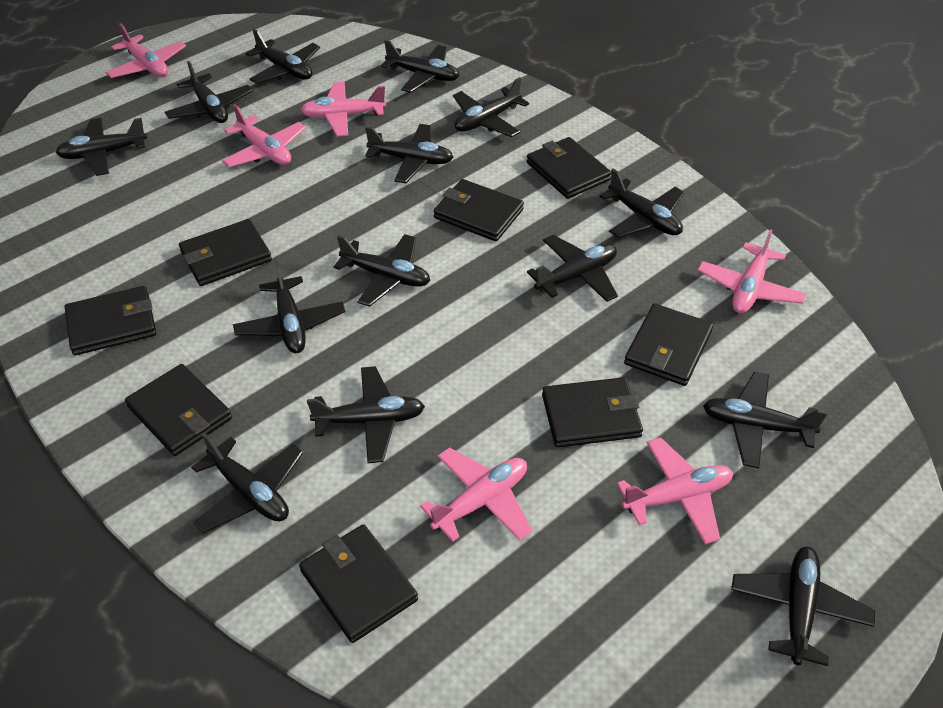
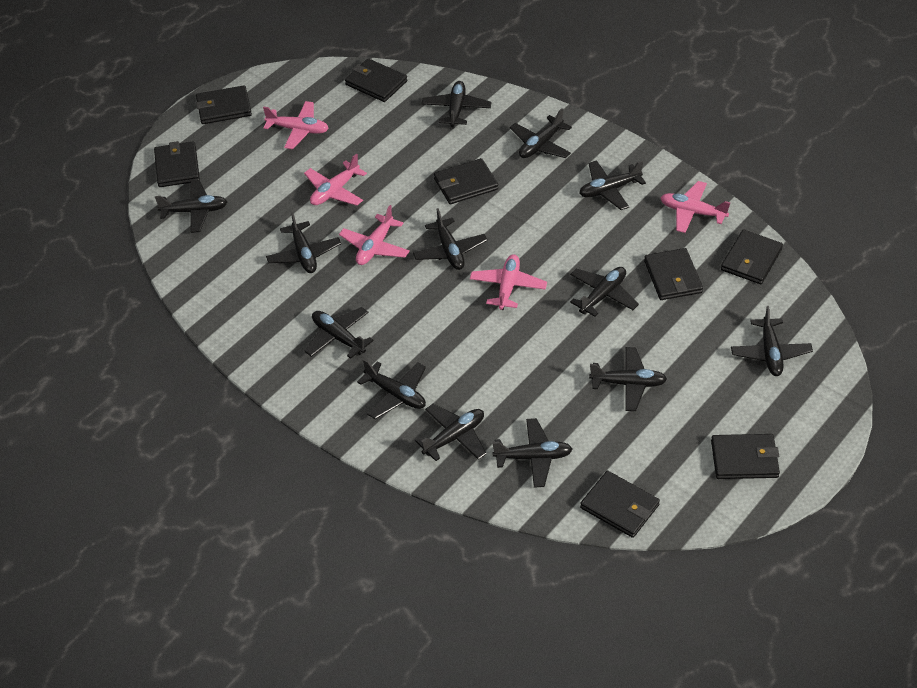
black plane: 14 -> 13
pink plane: 6 -> 5

